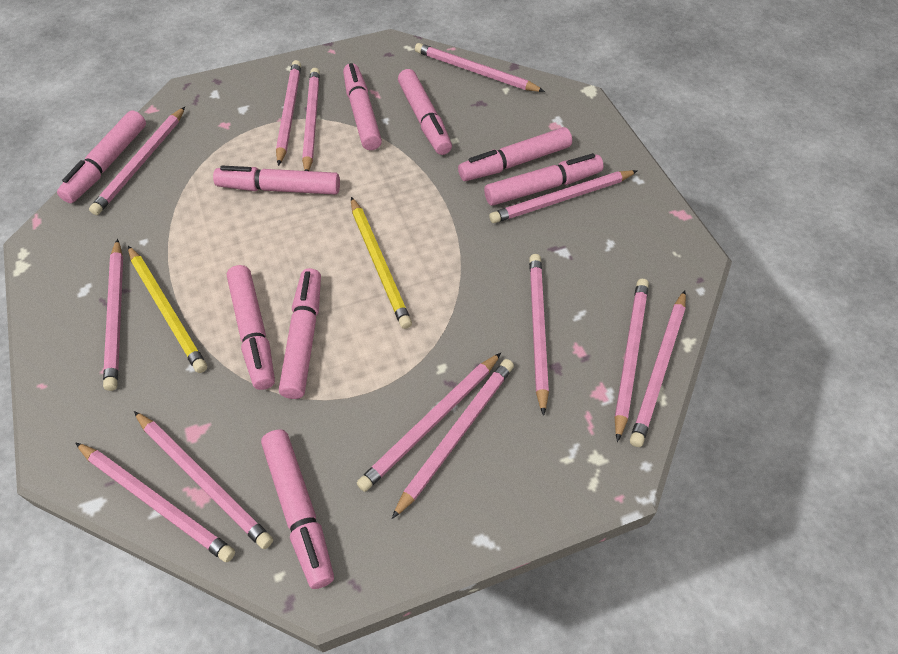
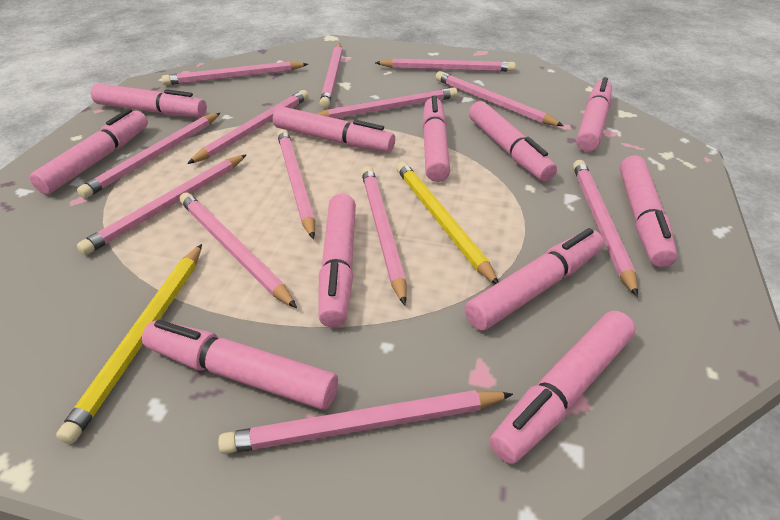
pink marker: 9 -> 11

